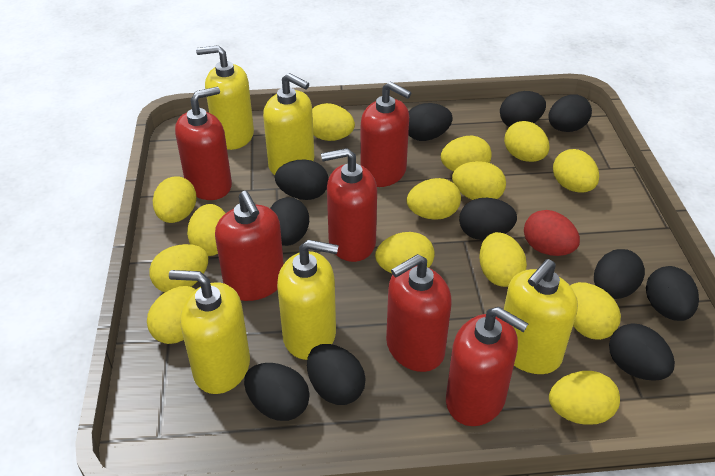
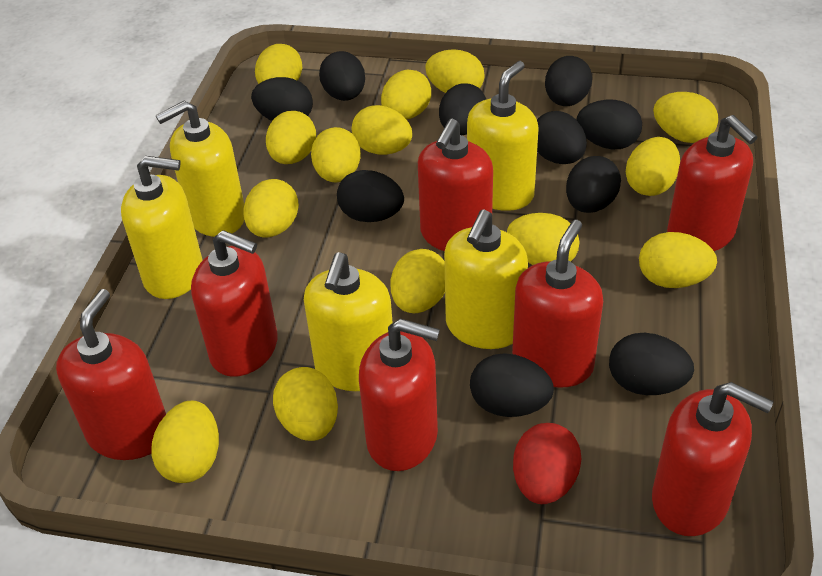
black egg: 11 -> 10
red soap dispenser: 6 -> 7

